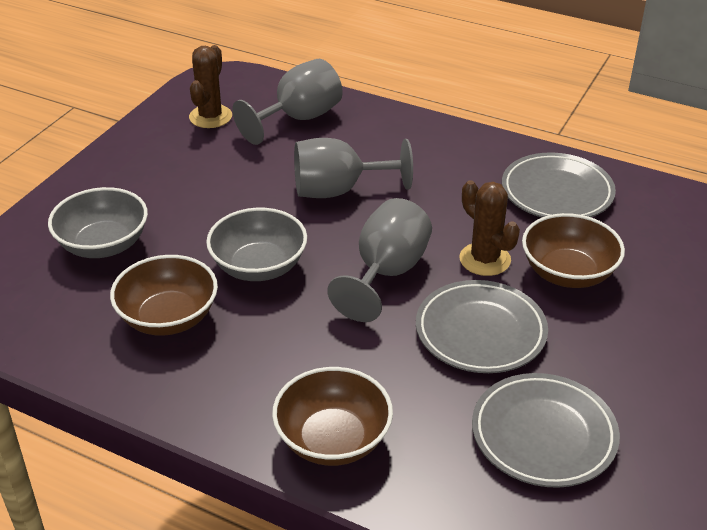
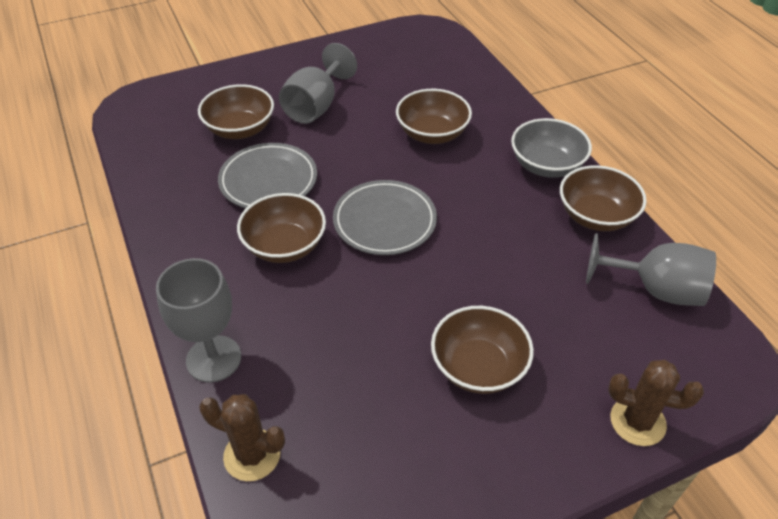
brown bowl: 3 -> 5
grey bowl: 2 -> 1
grey plate: 3 -> 2

